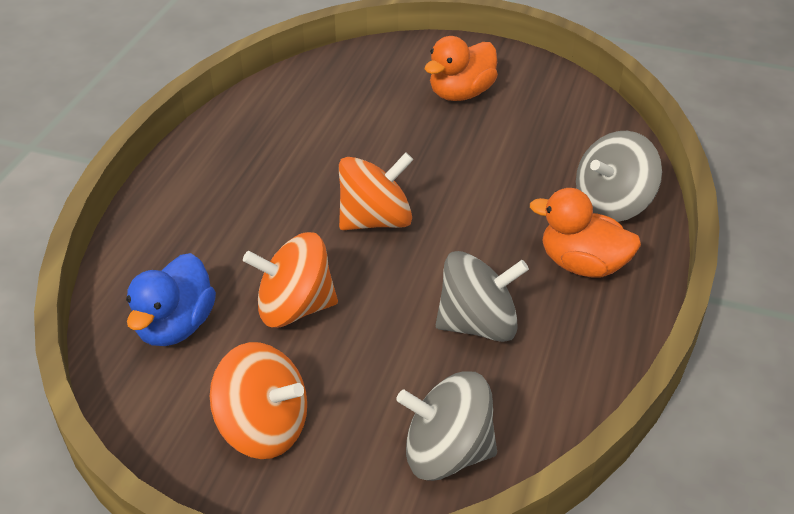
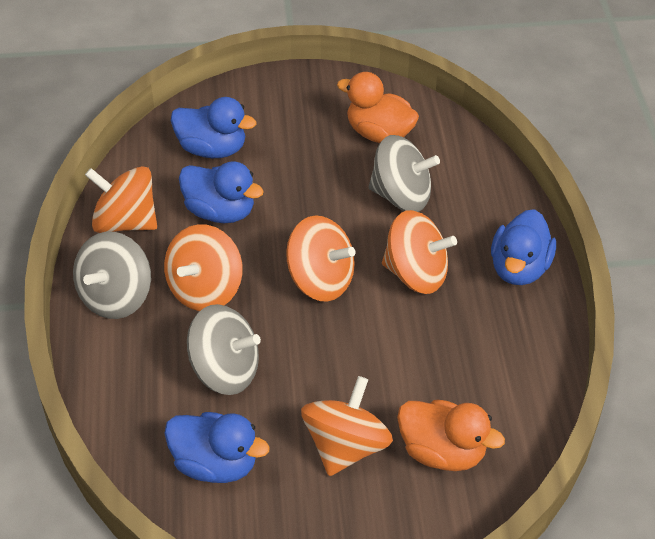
blue duck: 1 -> 4
orange spinning top: 3 -> 5

